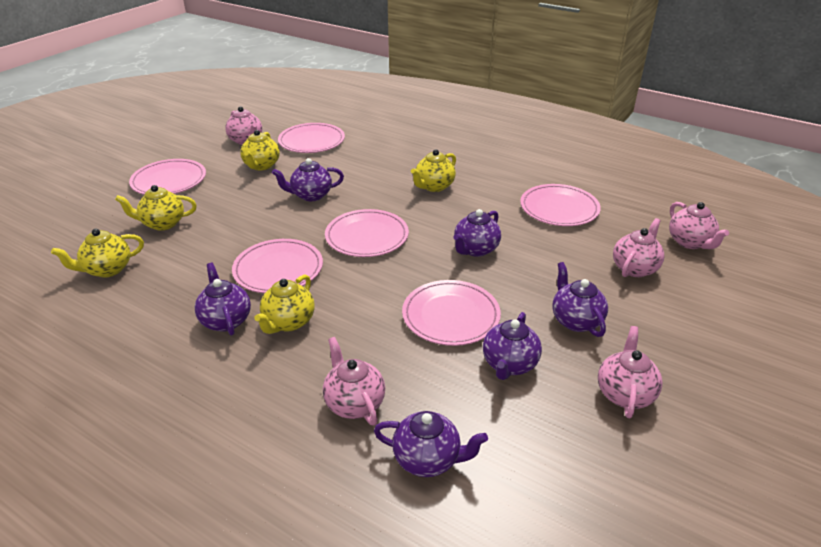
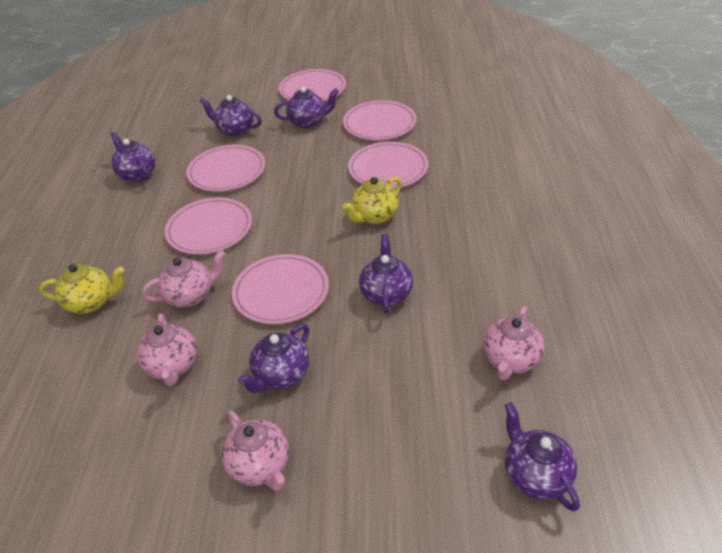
pink teapot: 5 -> 4
yellow teapot: 5 -> 2

